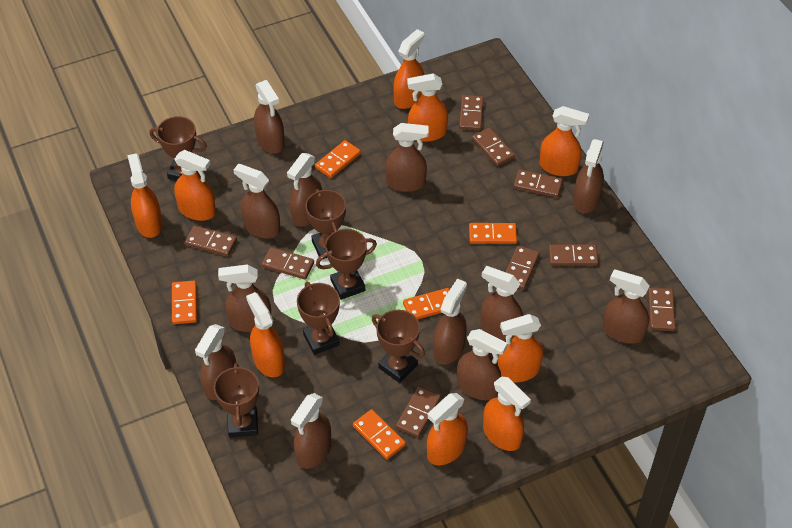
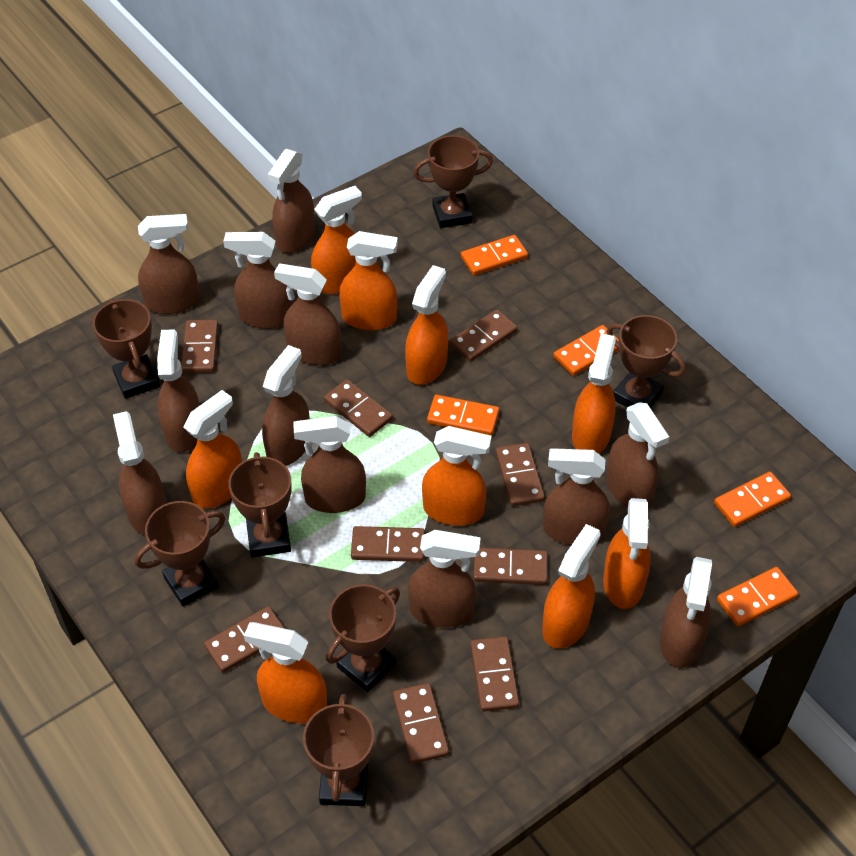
brown trophy: 6 -> 7

